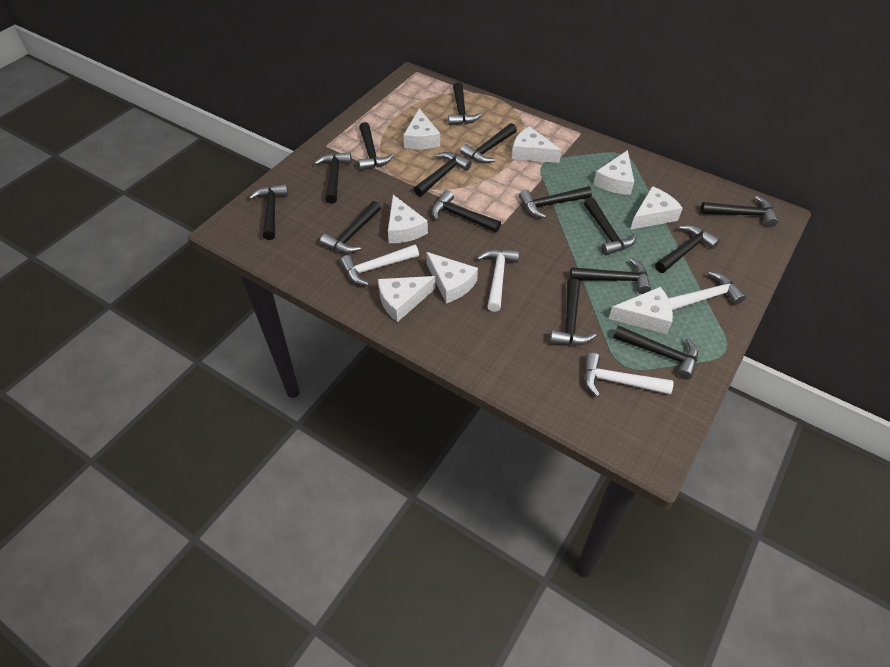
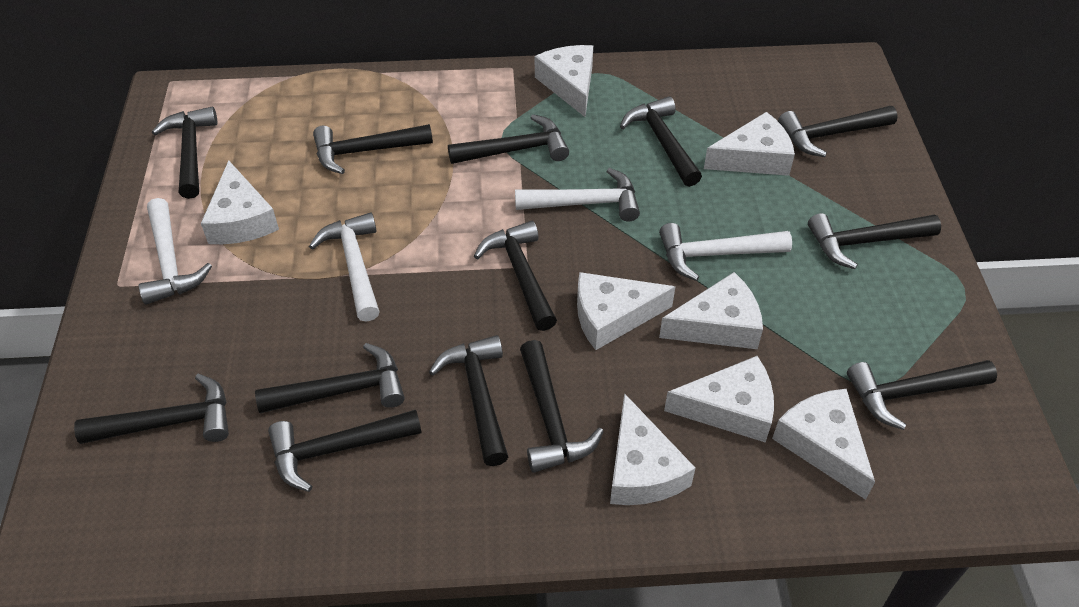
black hammer: 15 -> 13

